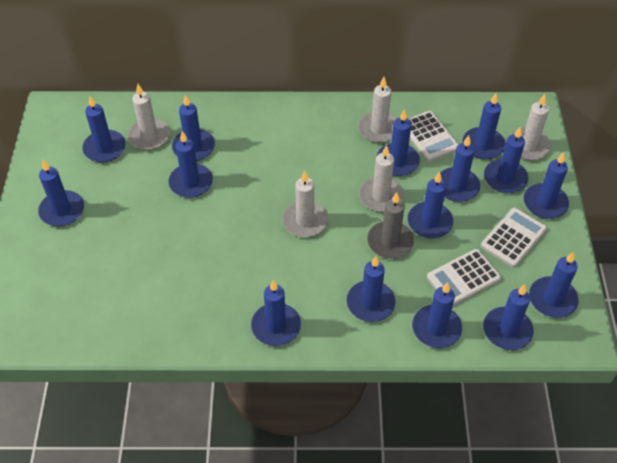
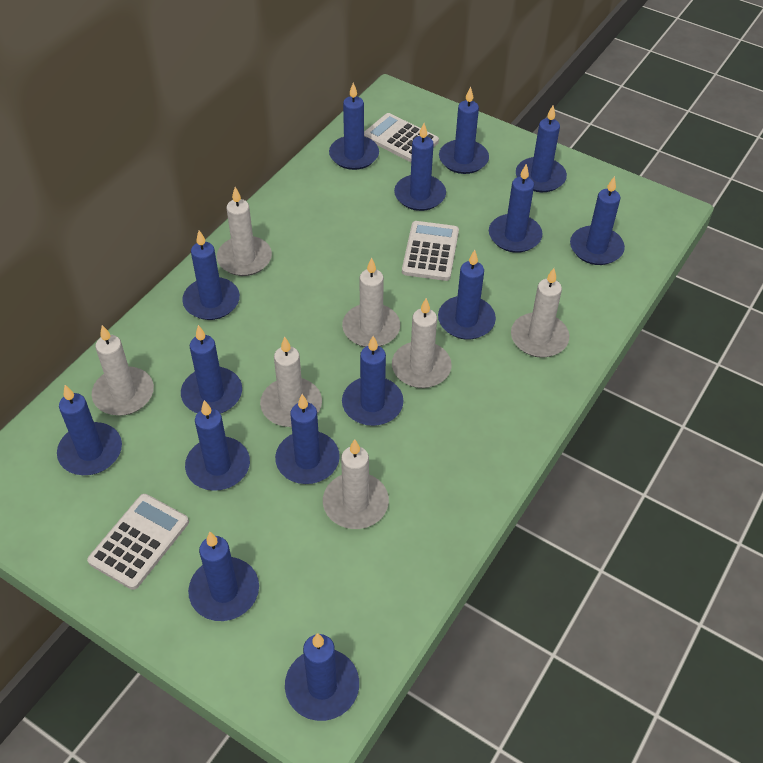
grey candle: 1 -> 0
white candle: 5 -> 7

